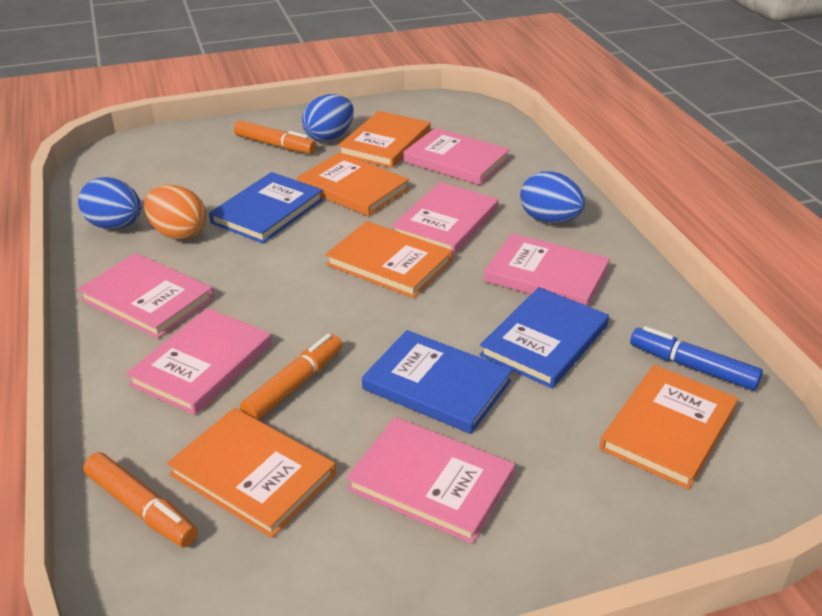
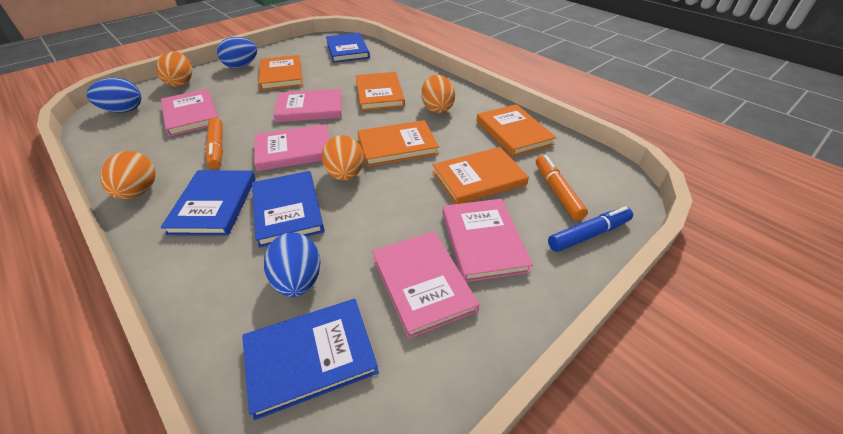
blue book: 3 -> 4
orange egg: 1 -> 4
orange marker: 3 -> 2
pink book: 6 -> 5

